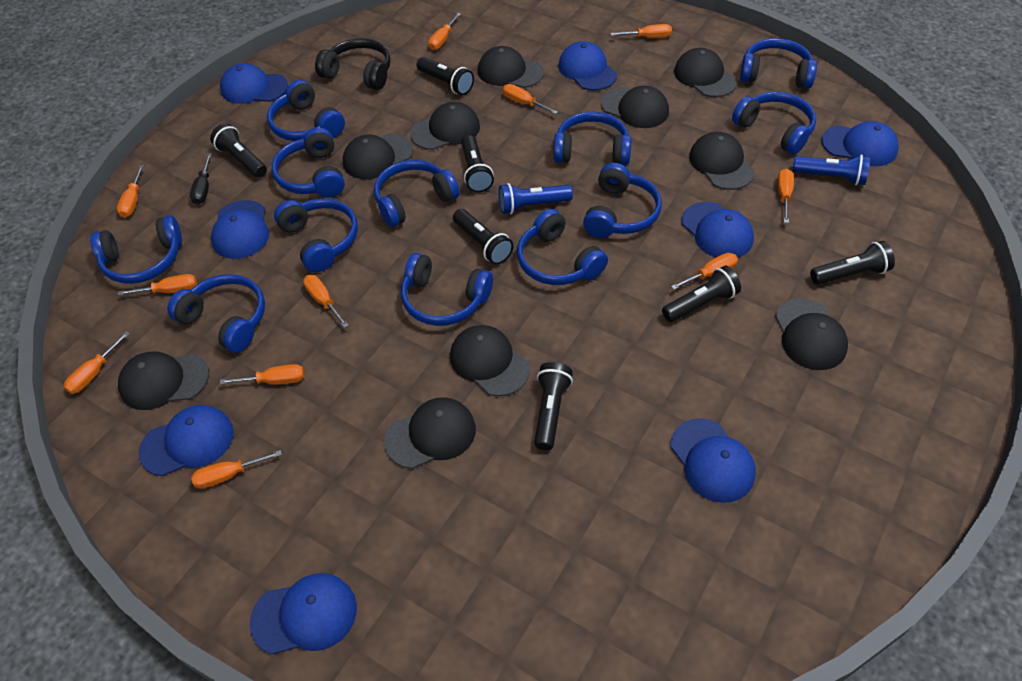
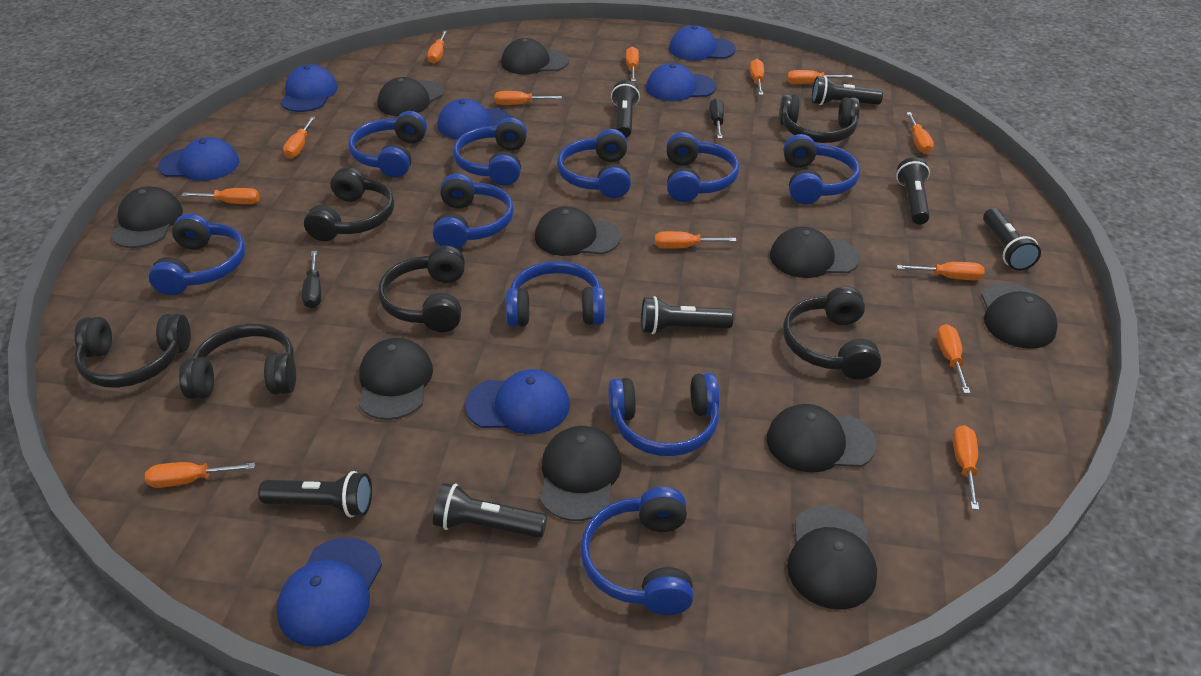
black headphones: 1 -> 6
black screwdriver: 1 -> 2
blue cap: 8 -> 7
blue flashlight: 2 -> 0
blue headphones: 12 -> 10
orange screwdriver: 11 -> 13

